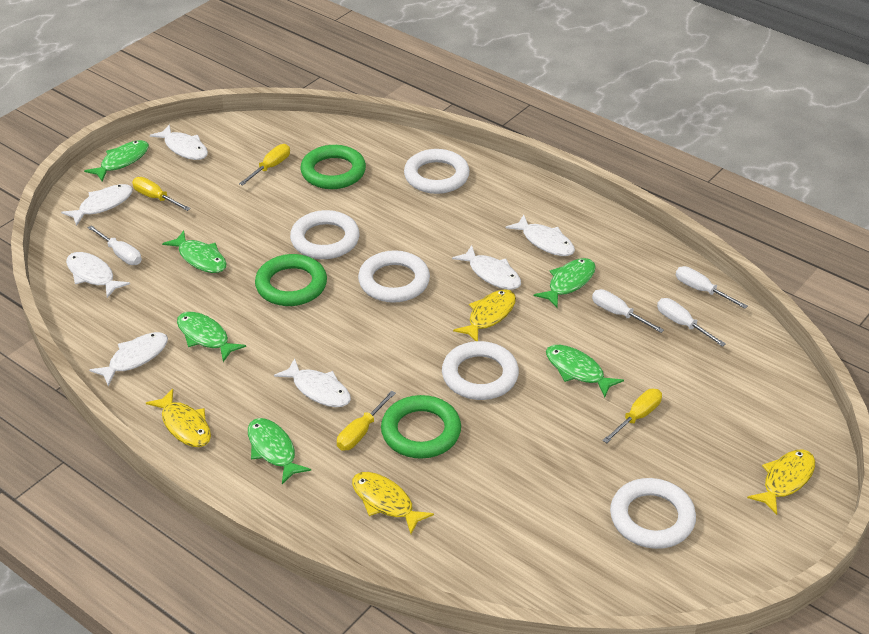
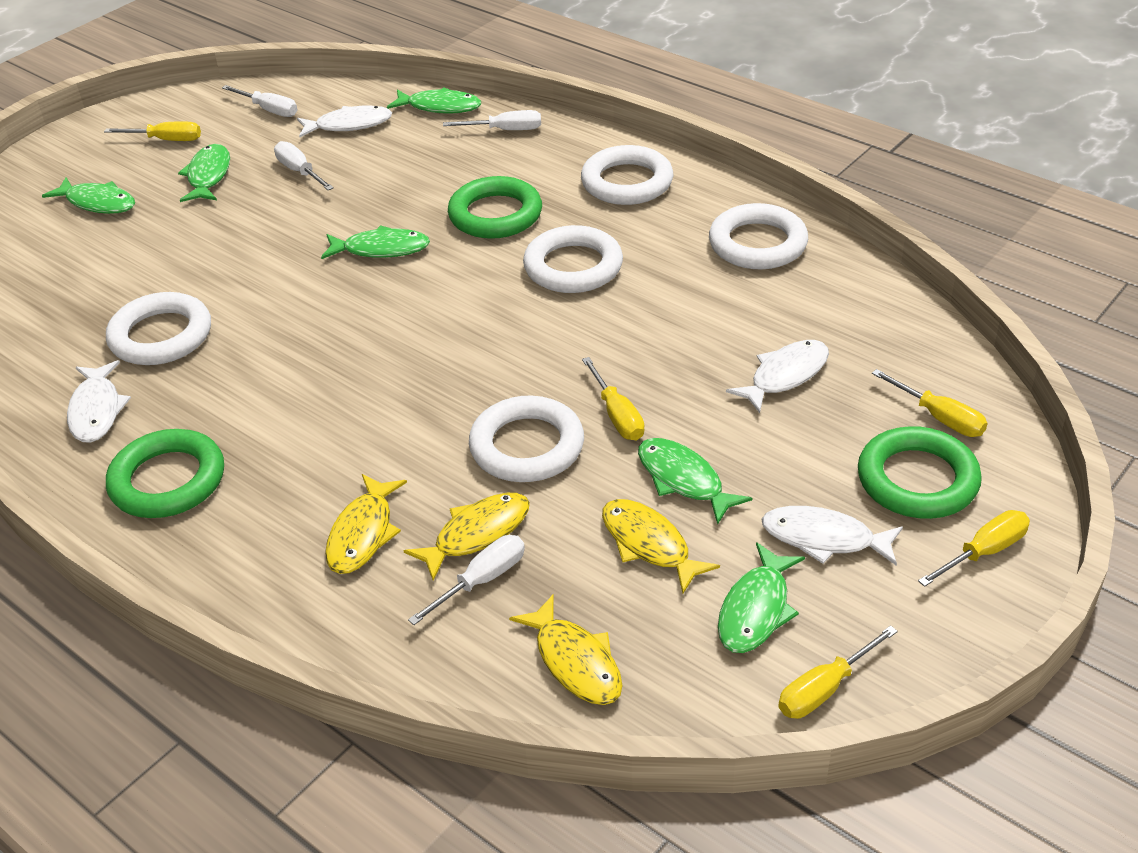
white fish: 7 -> 4
yellow screwdriver: 4 -> 5

